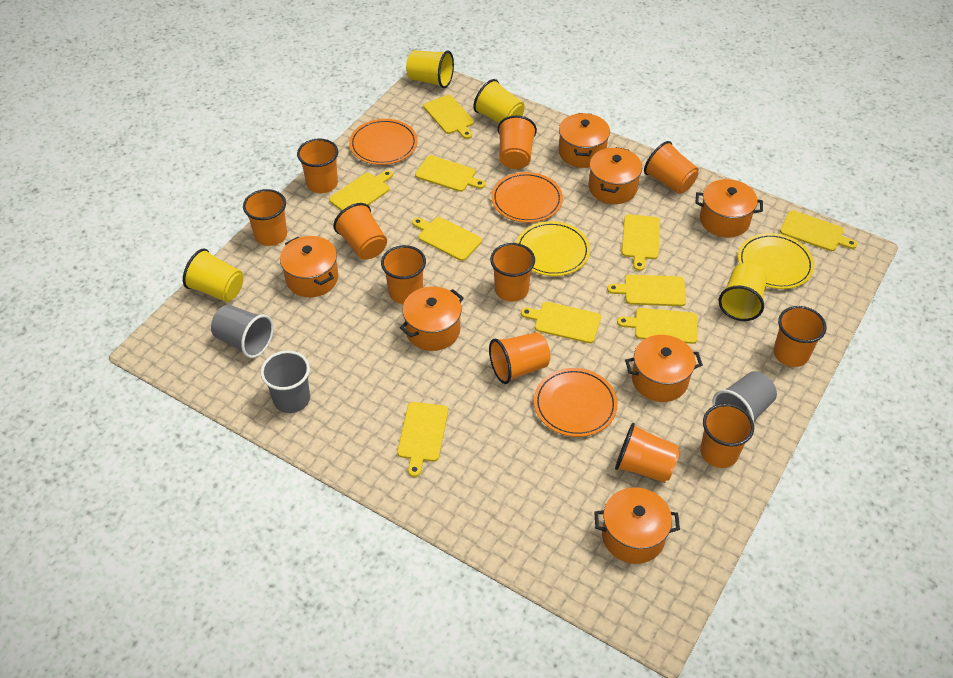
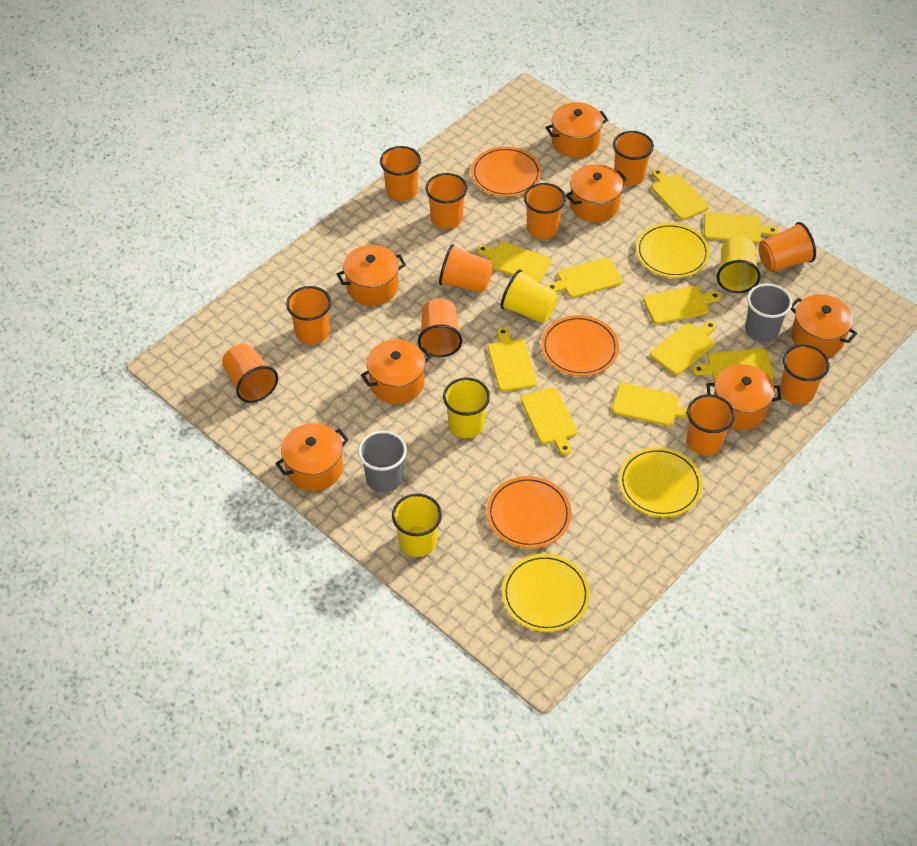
grey cup: 3 -> 2
yellow plate: 2 -> 3

